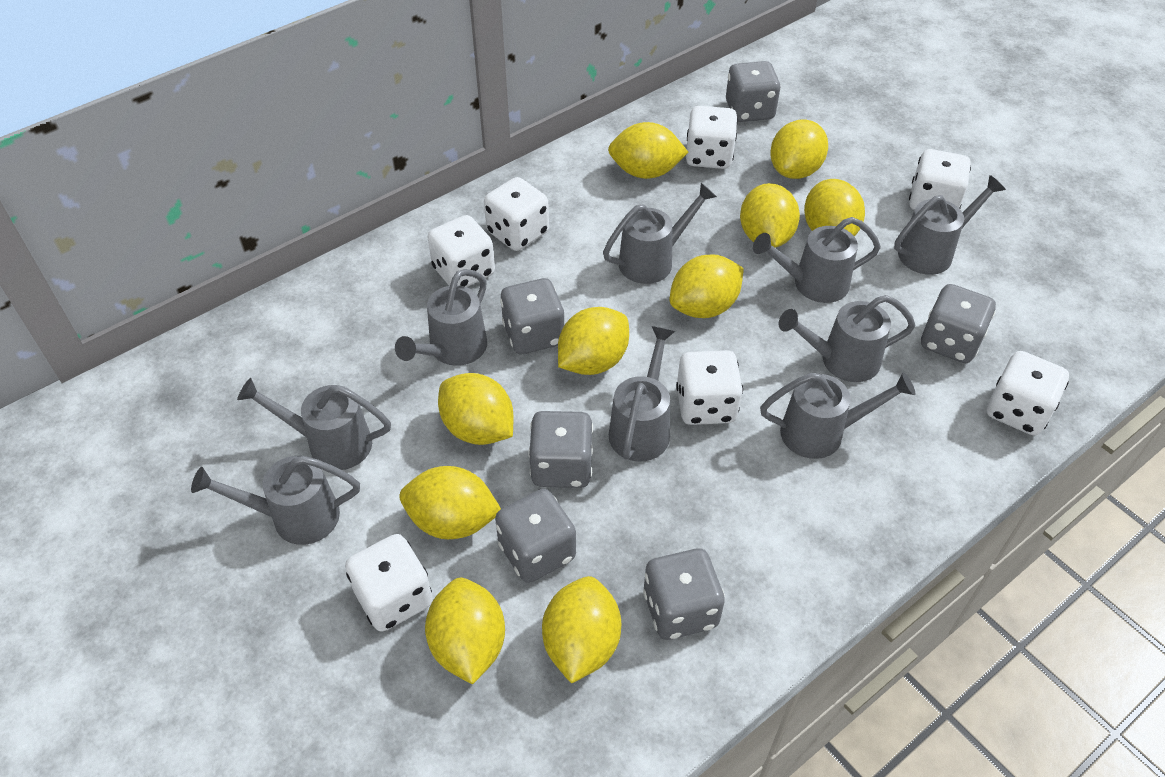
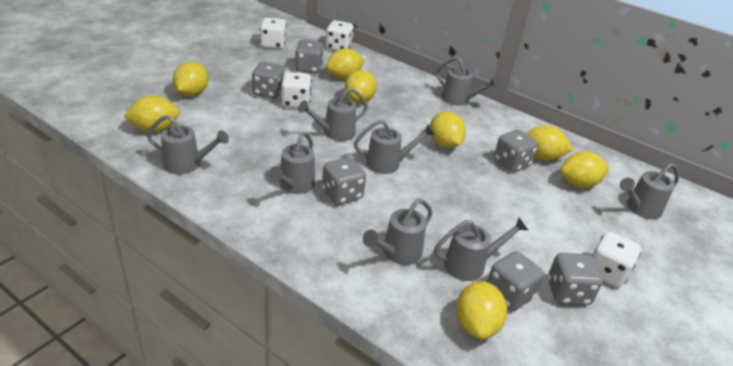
grey watering can: 9 -> 8
white dice: 7 -> 4
yellow lemon: 10 -> 8

